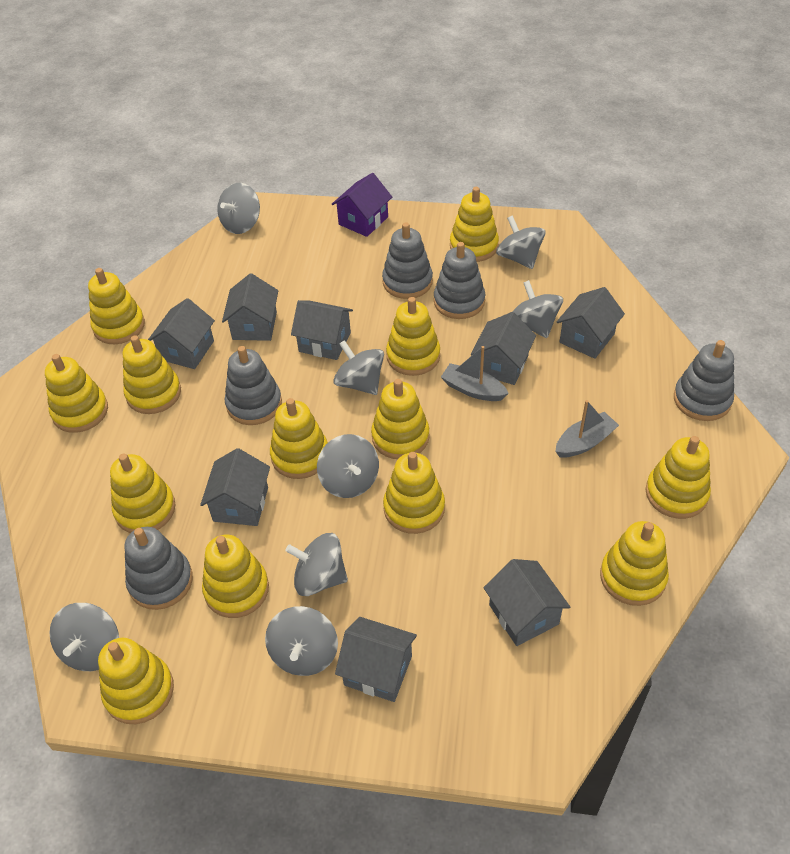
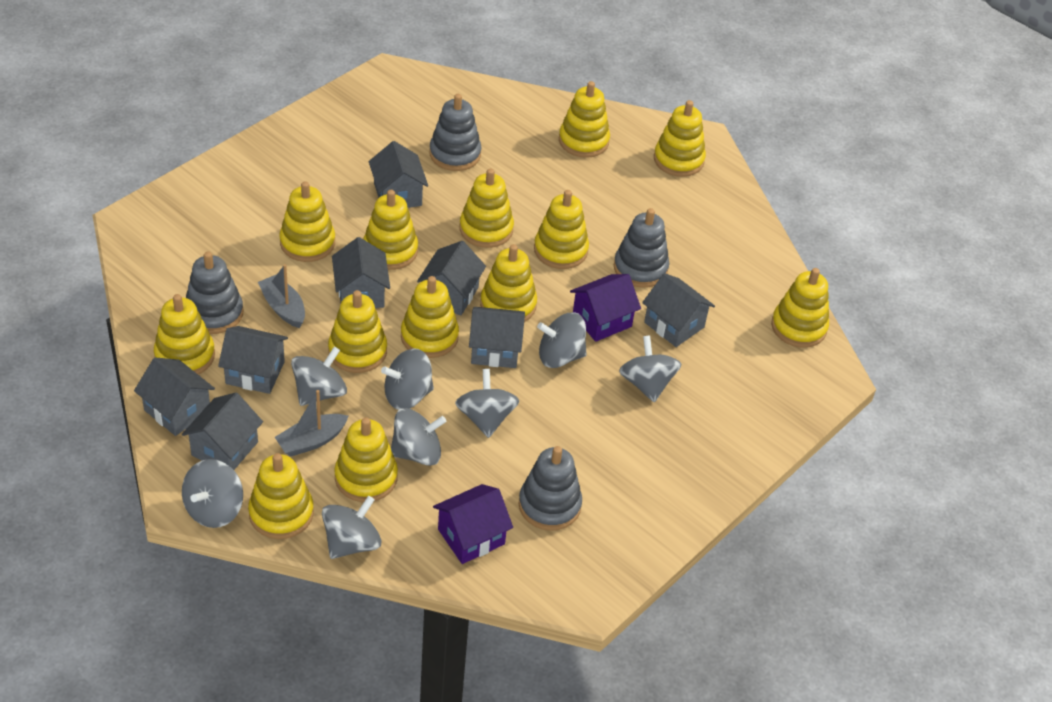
grey stacking toy: 5 -> 4
purple house: 1 -> 2

